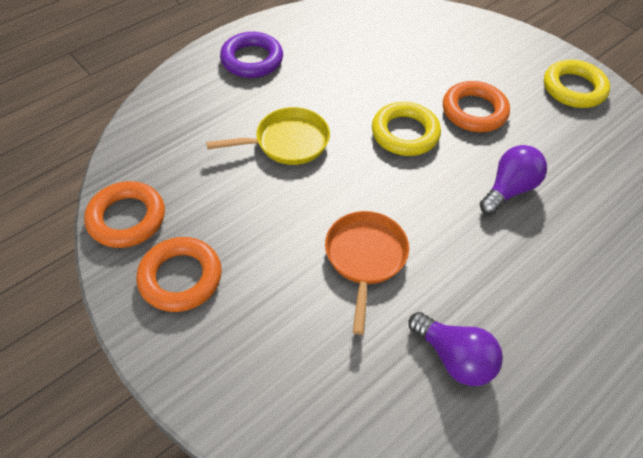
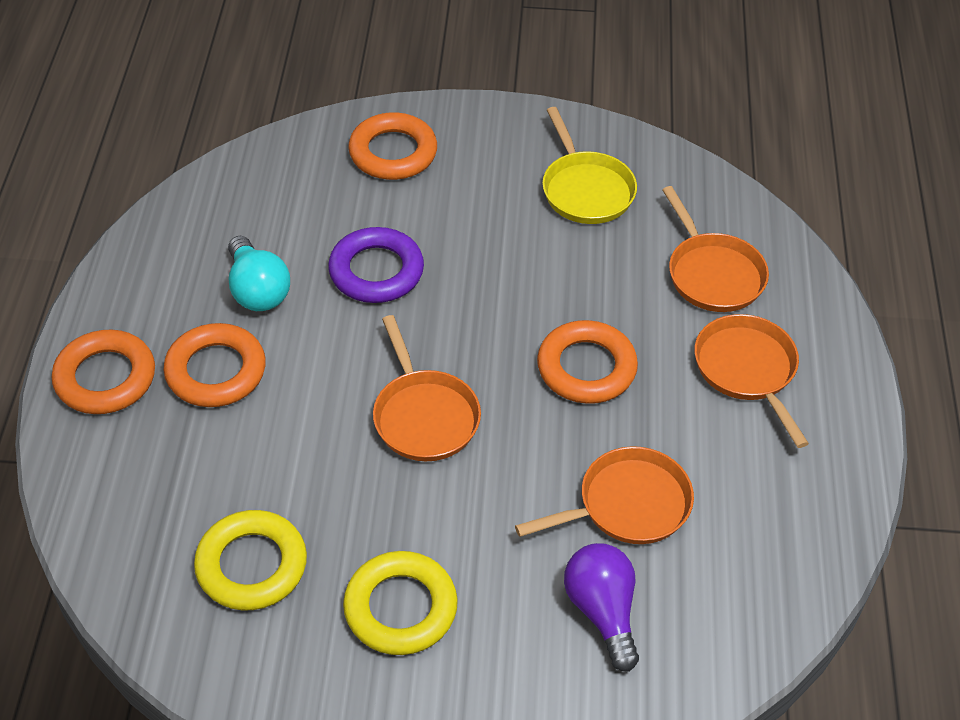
orange pan: 1 -> 4
orange ring: 3 -> 4
purple light bulb: 2 -> 1
turquoise light bulb: 0 -> 1

